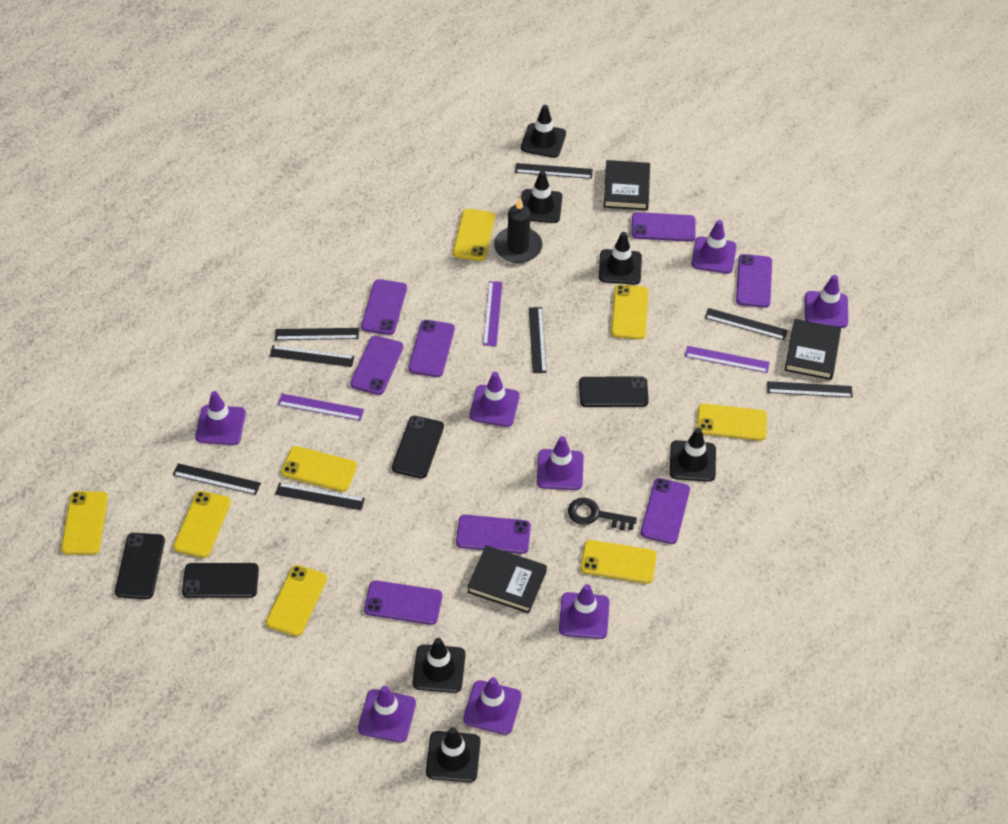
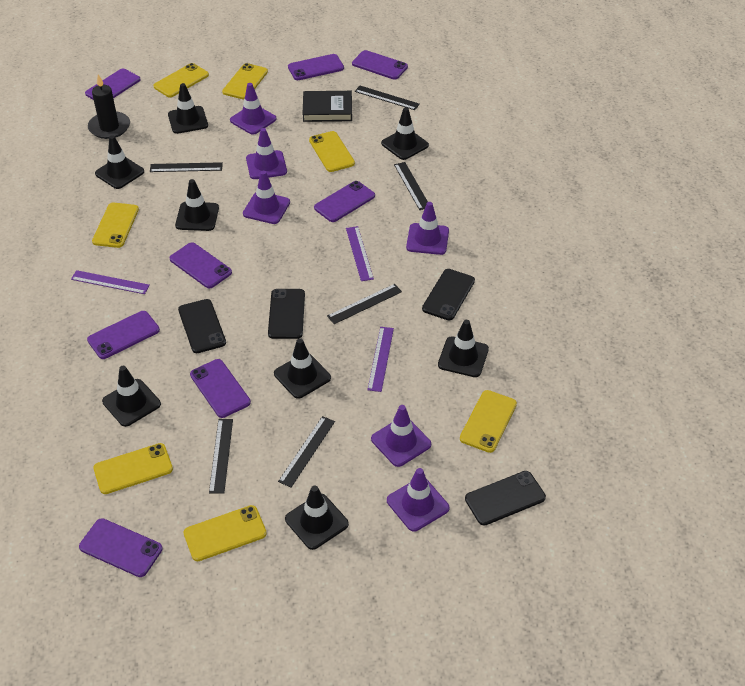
black book: 3 -> 1
black key: 1 -> 0
black ruler: 8 -> 6
black traffic cone: 6 -> 8
purple traffic cone: 8 -> 6
yellow phone: 8 -> 7

